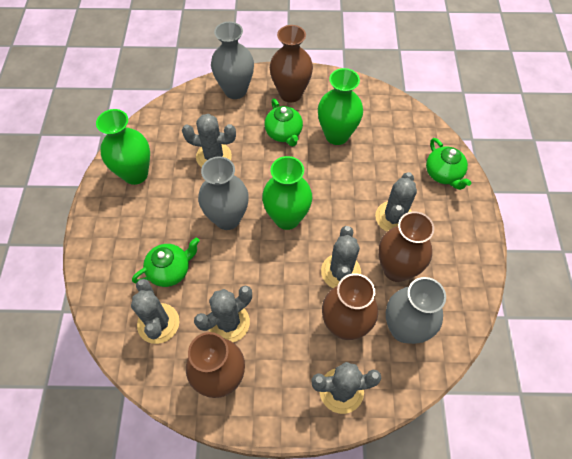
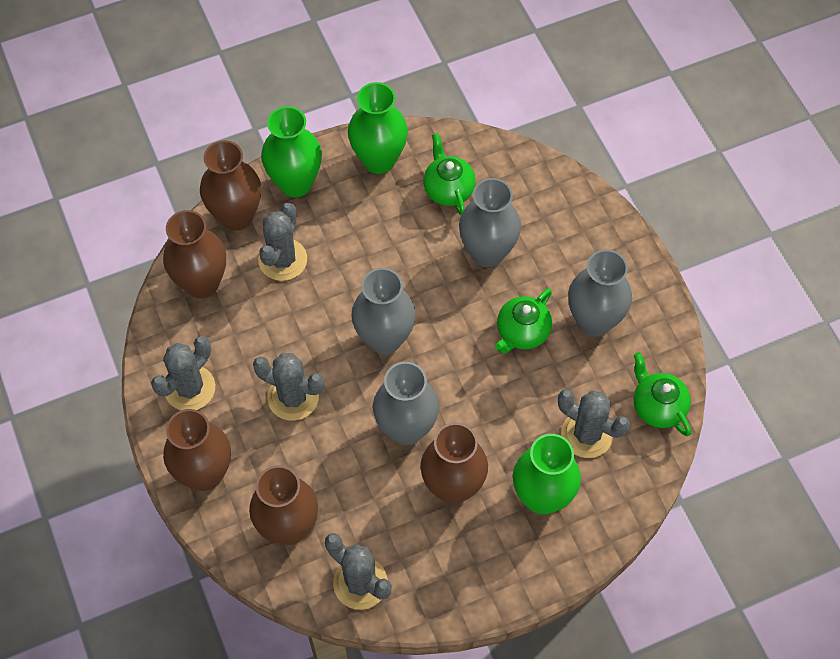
brown vase: 4 -> 5
grey cactus: 6 -> 5
grey vase: 3 -> 4

